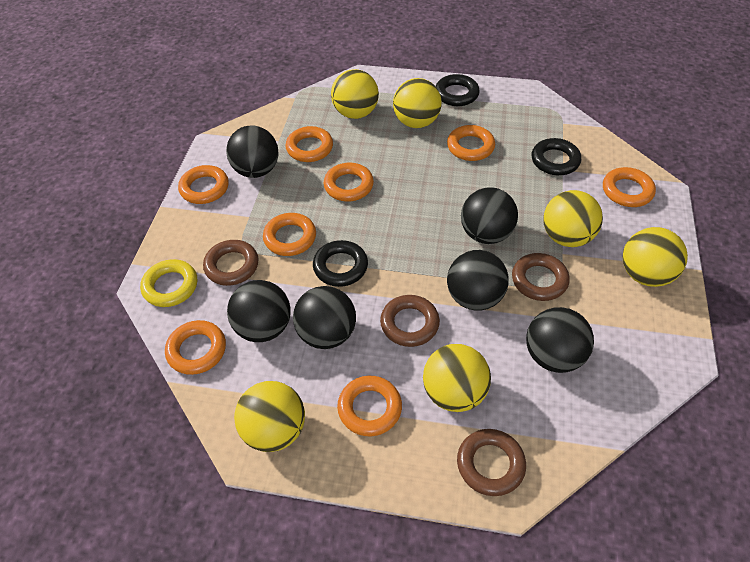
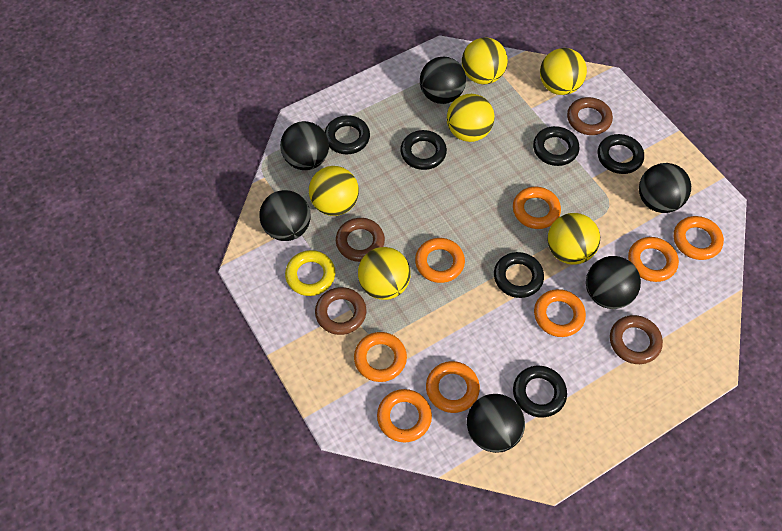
black ring: 3 -> 6

